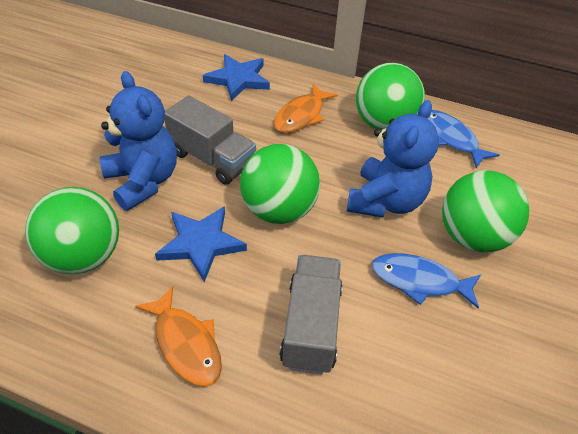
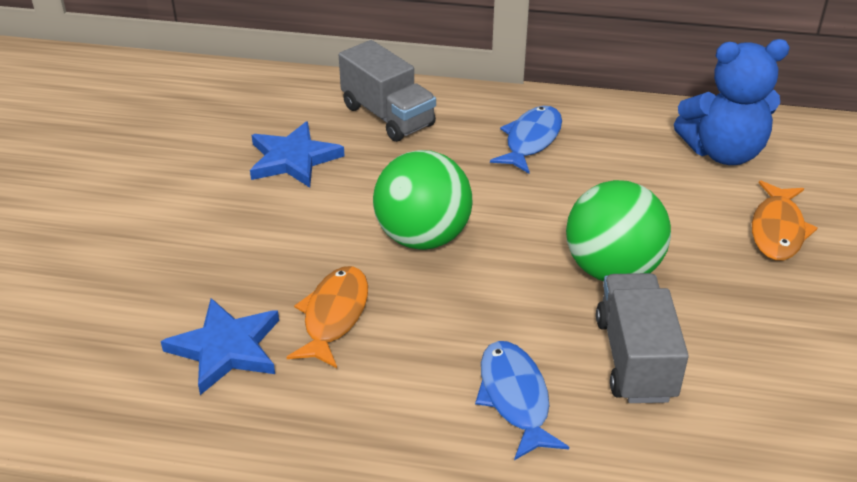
blue teddy bear: 2 -> 1
green ball: 4 -> 2

